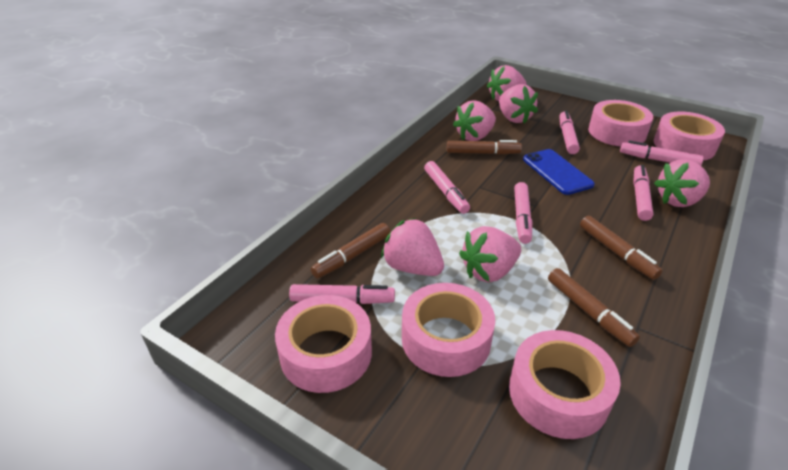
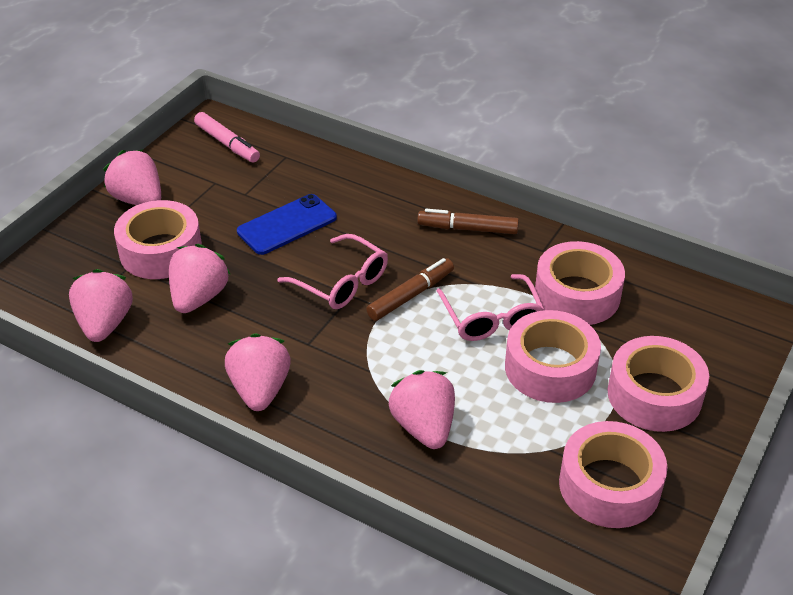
brown marker: 4 -> 2
pink glasses: 0 -> 2
pink marker: 6 -> 1
pink strawberry: 6 -> 5

